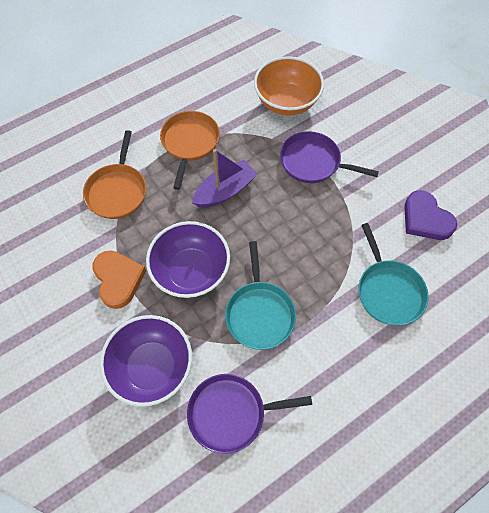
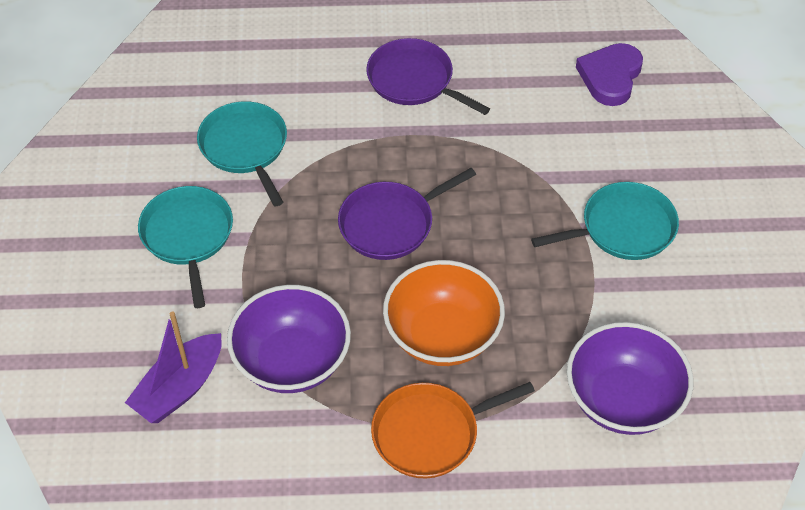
orange heart: 1 -> 0
orange pan: 2 -> 1
turquoise pan: 2 -> 3

